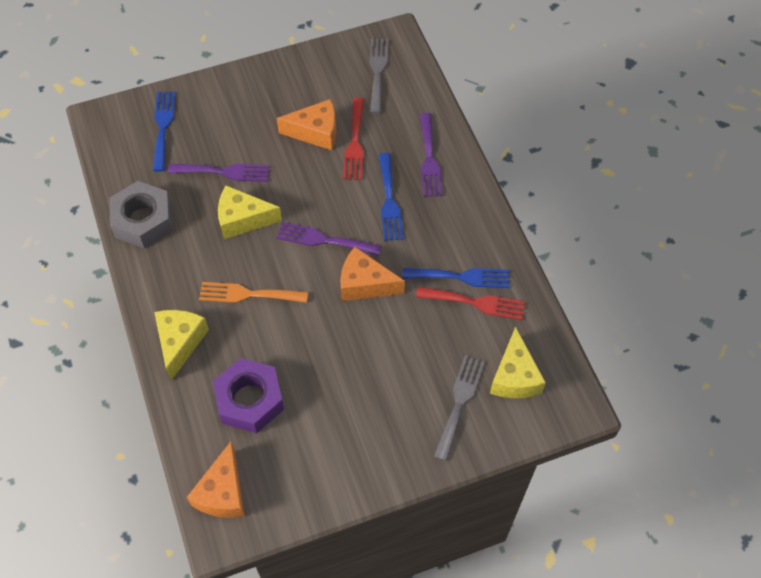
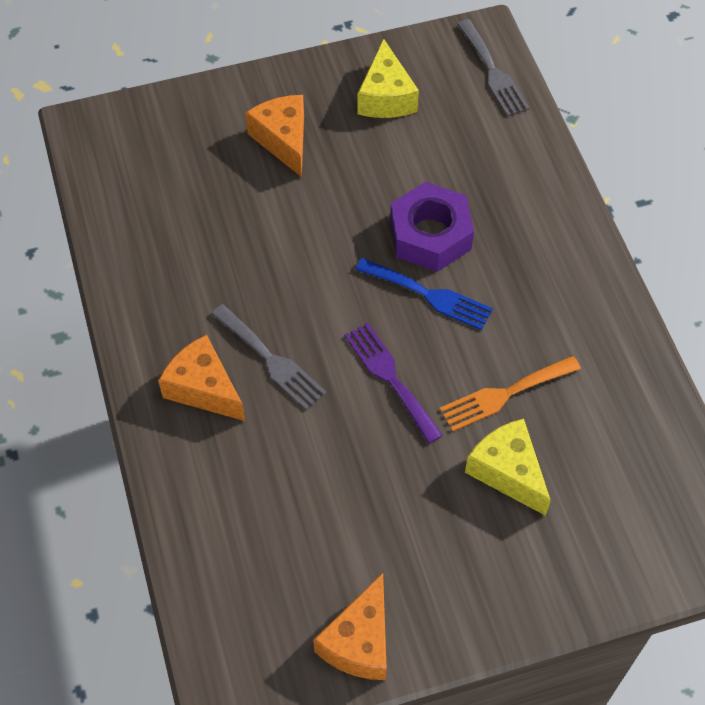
blue fork: 3 -> 1
grey nut: 1 -> 0
purple fork: 3 -> 1
red fork: 2 -> 0
yellow cheese: 3 -> 2

